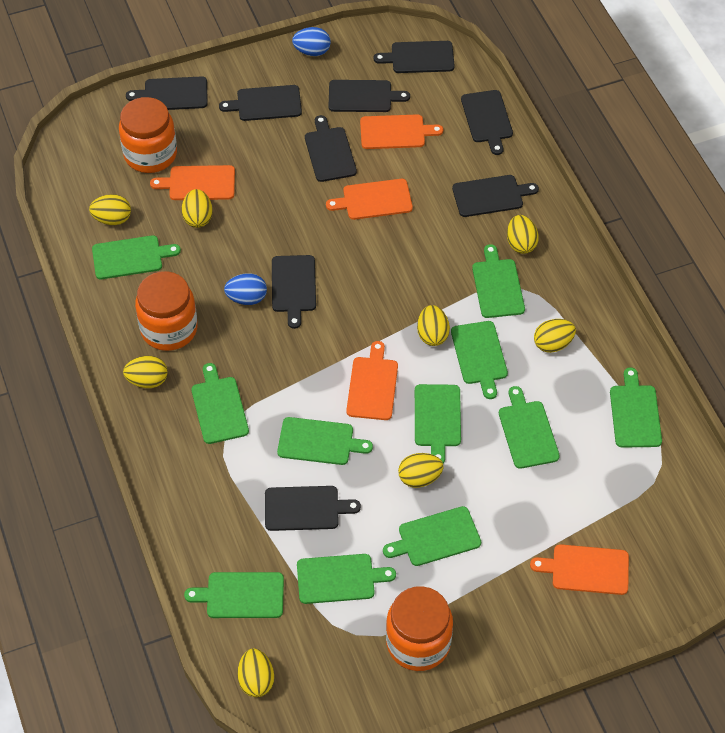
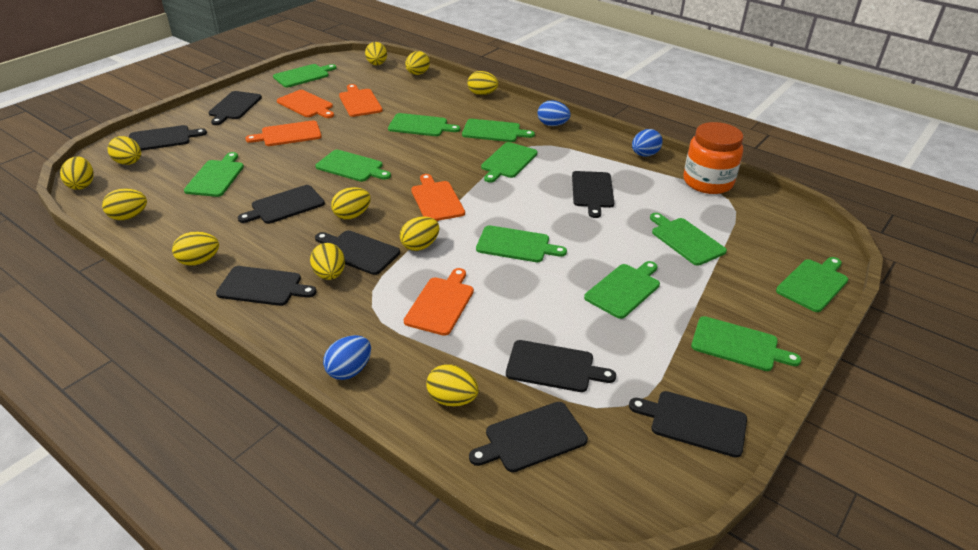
blue egg: 2 -> 3
orange jar: 3 -> 1
yellow egg: 8 -> 11

